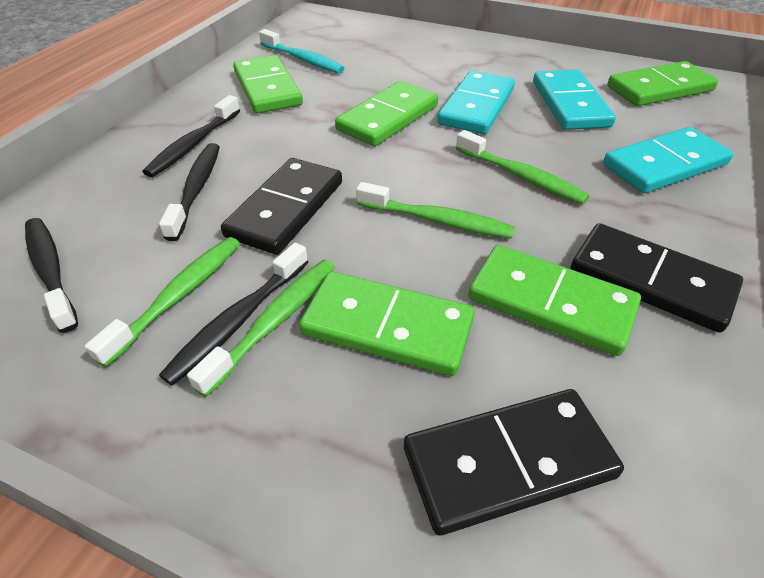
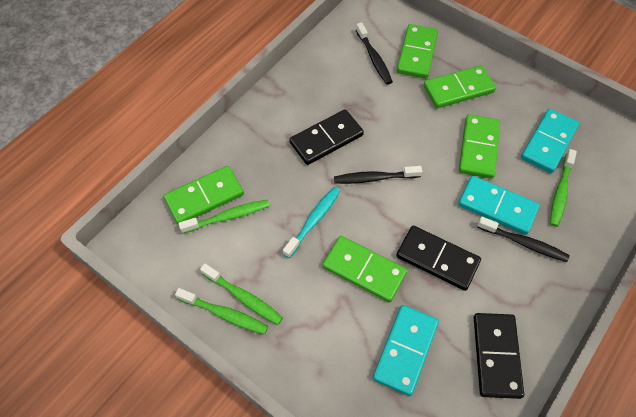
black toothbrush: 4 -> 3

